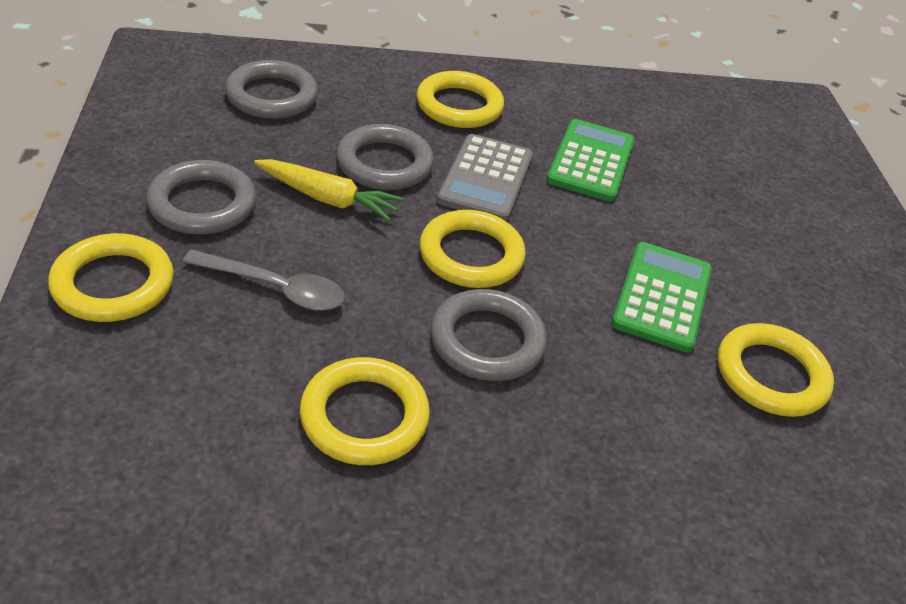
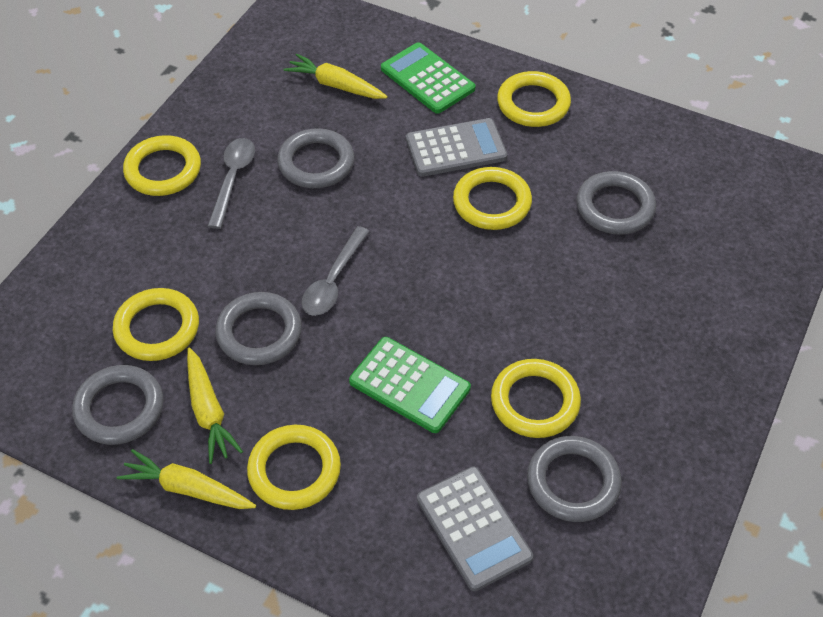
grey calculator: 1 -> 2
grey ring: 4 -> 5
grey spoon: 1 -> 2
yellow carrot: 1 -> 3
yellow ring: 5 -> 6

